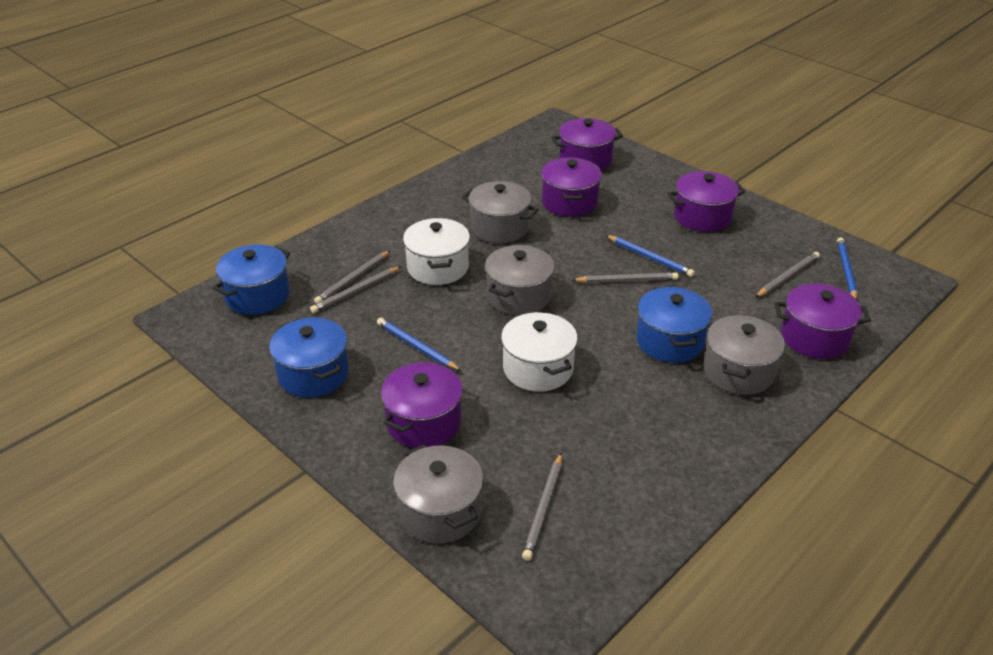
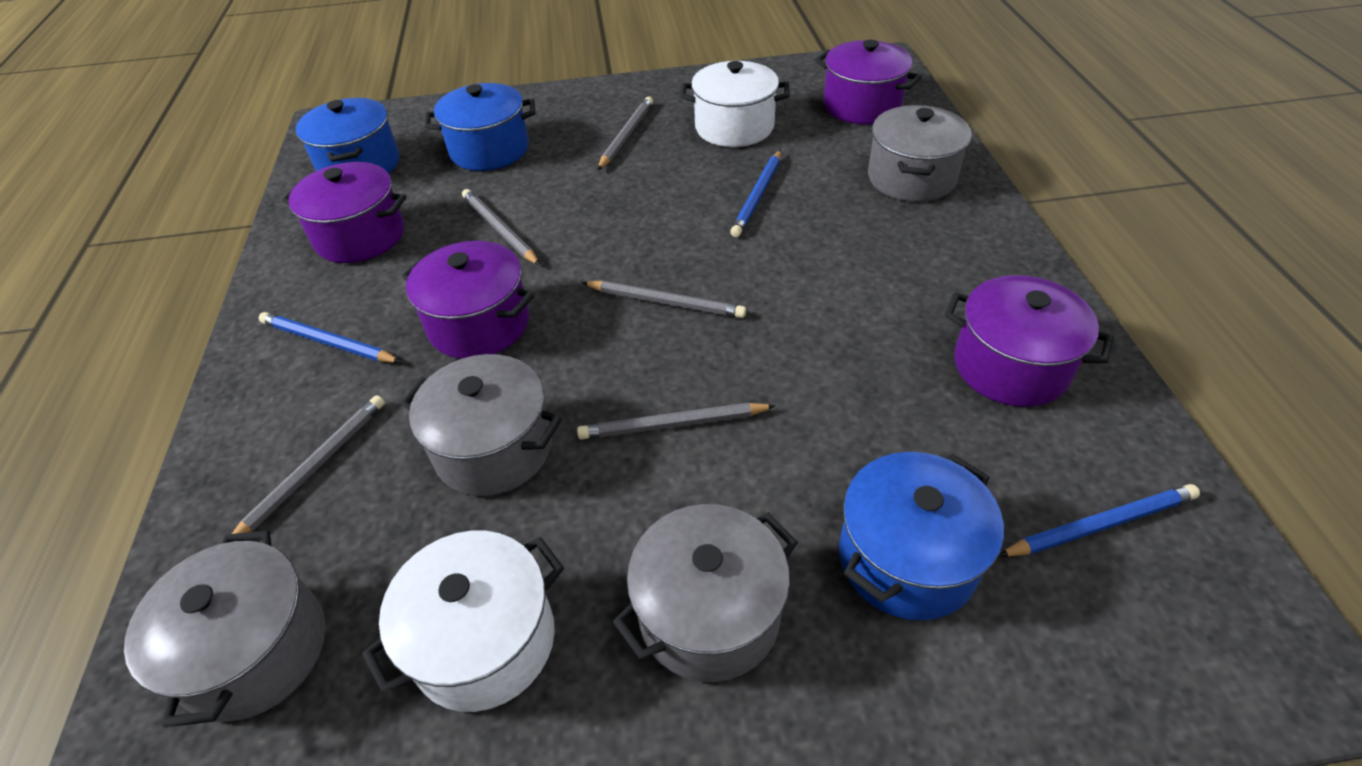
purple pot: 5 -> 4

